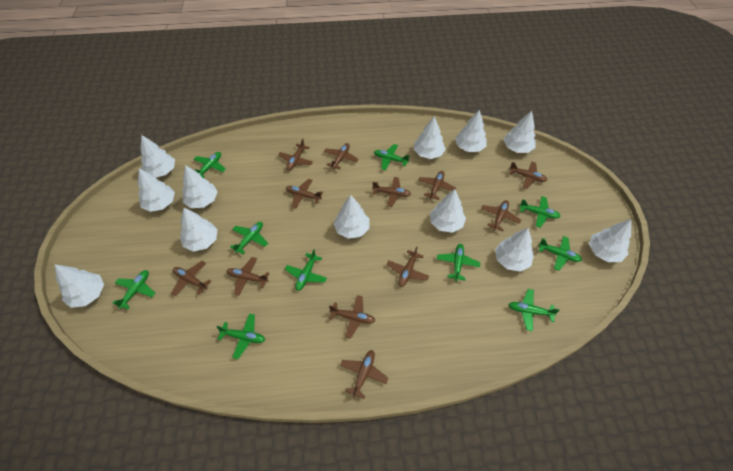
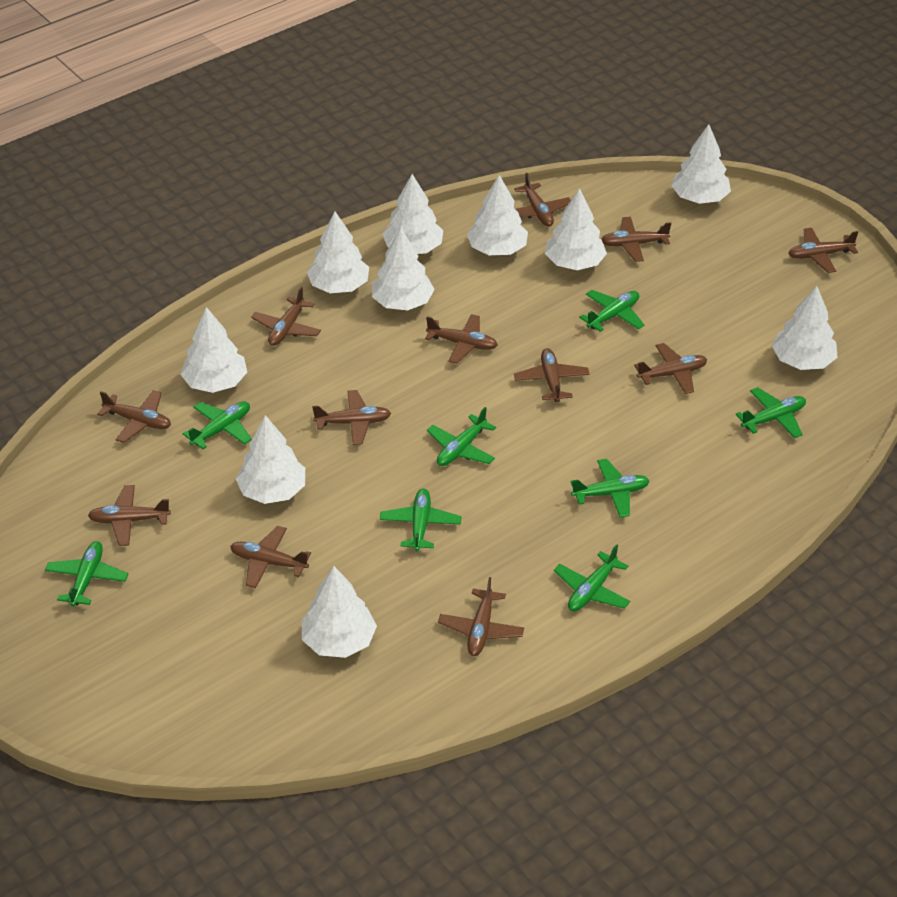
green plane: 10 -> 8
white tree: 12 -> 10

